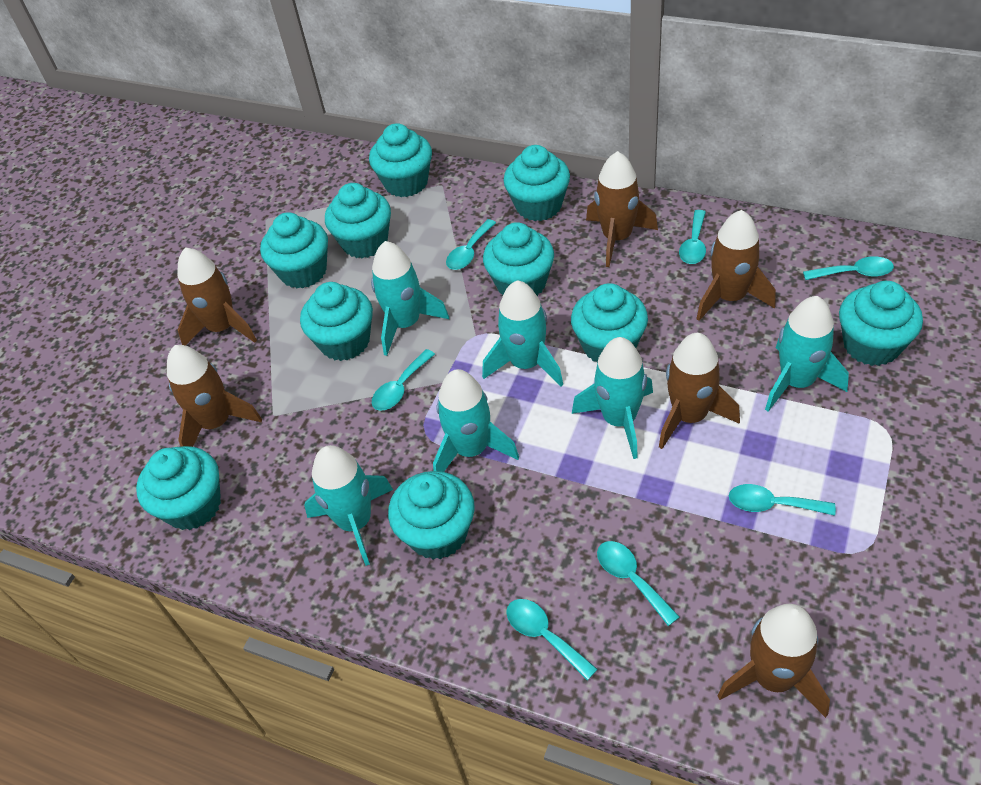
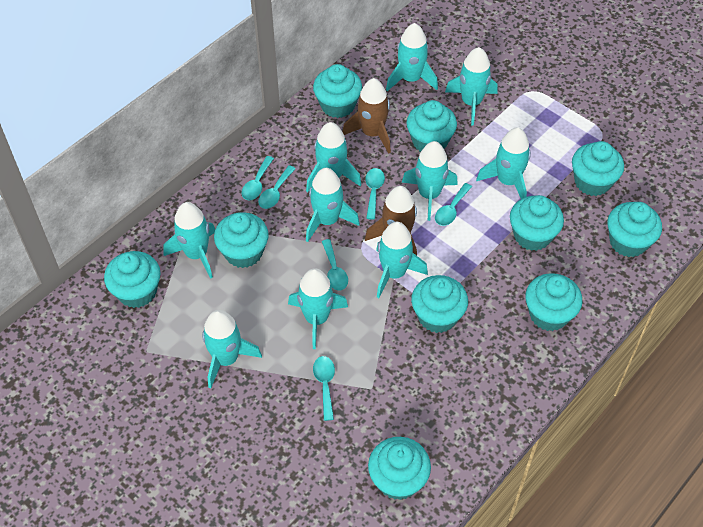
brown rocket: 6 -> 2
turquoise rocket: 6 -> 10
turquoise spoon: 7 -> 6

